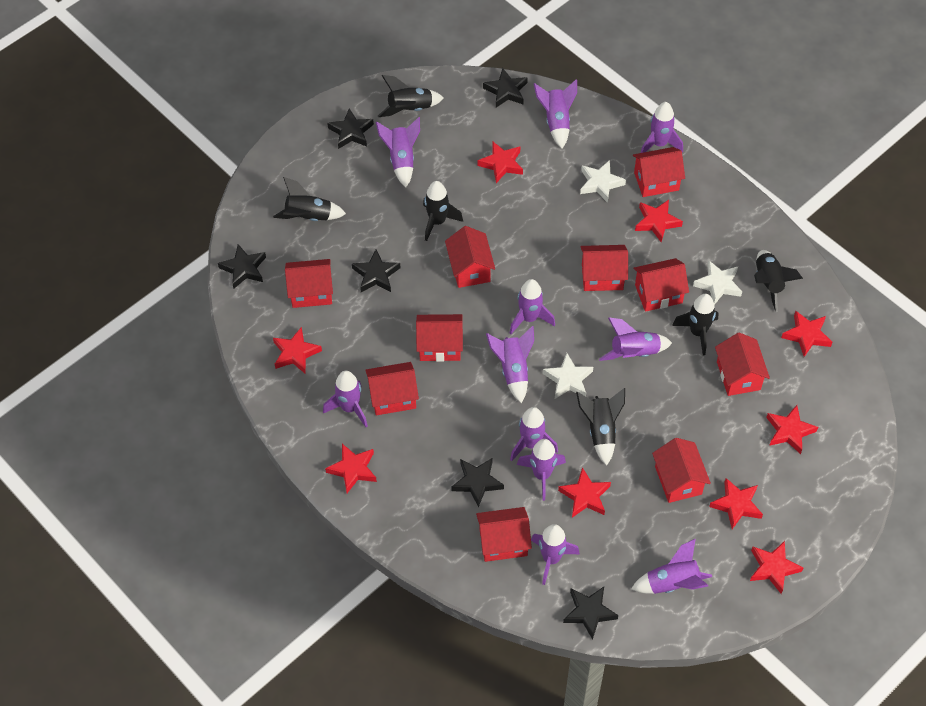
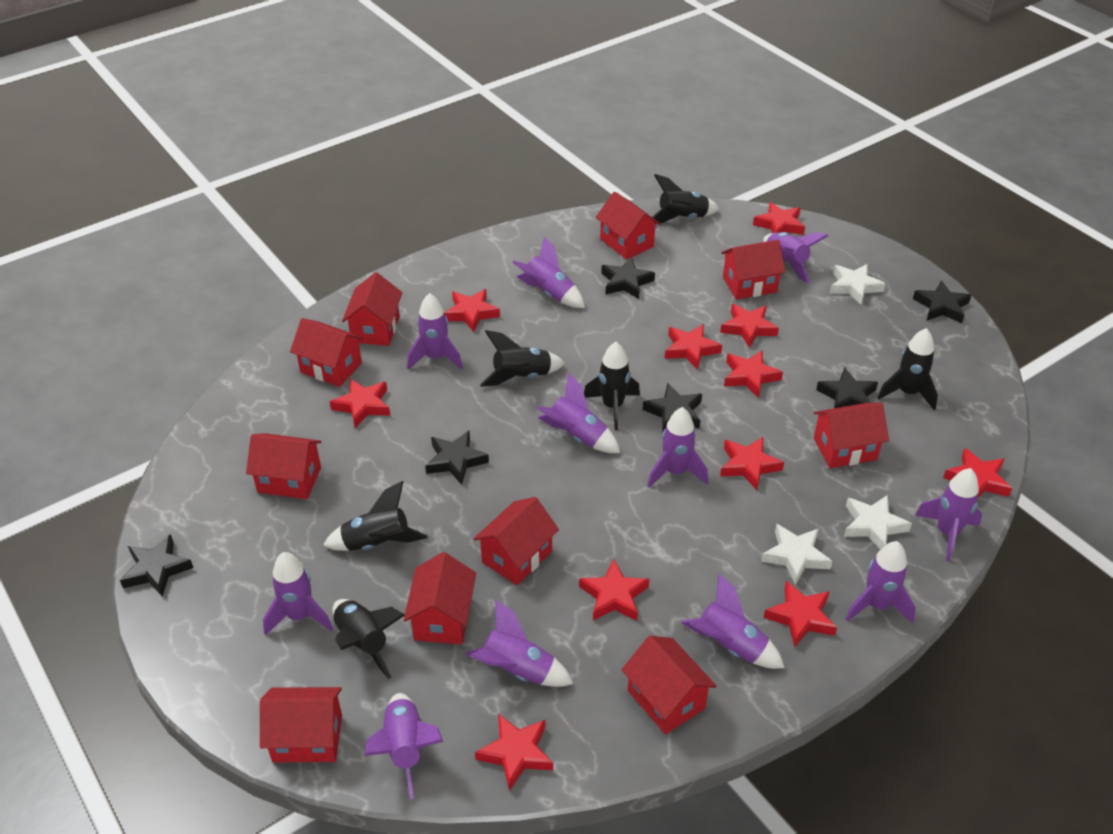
red star: 9 -> 11

